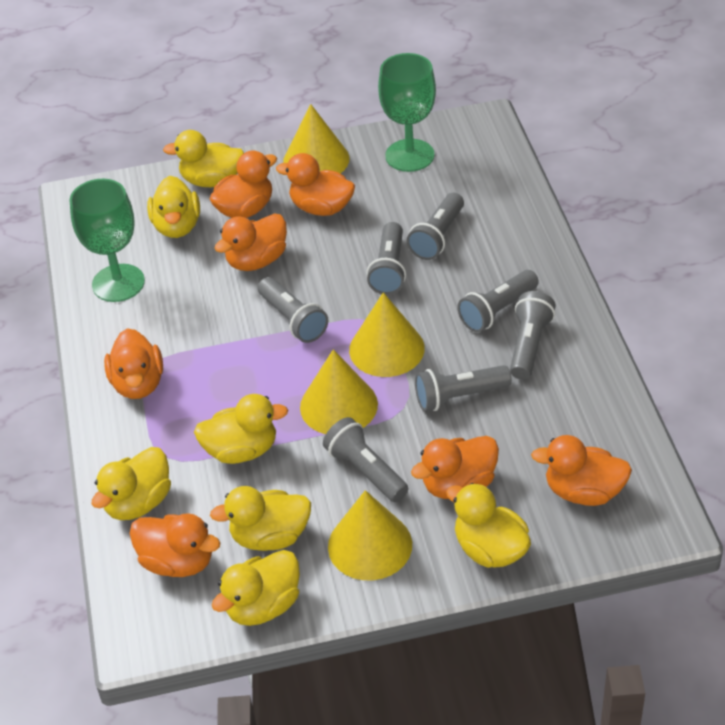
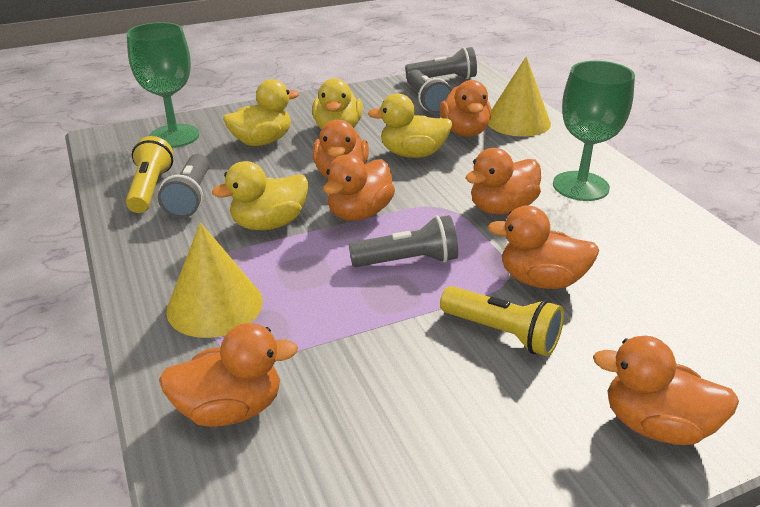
grey flashlight: 7 -> 4
yellow cone: 4 -> 2
yellow duck: 7 -> 4
yellow flashlight: 0 -> 2

